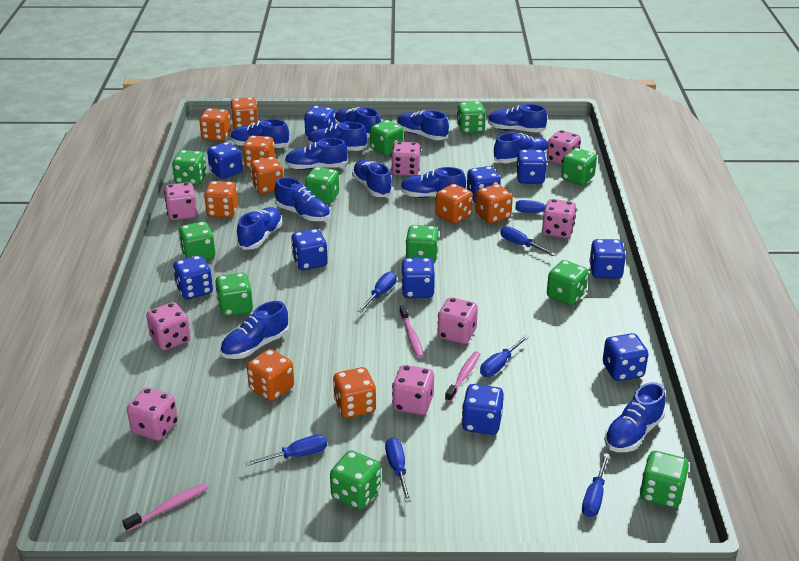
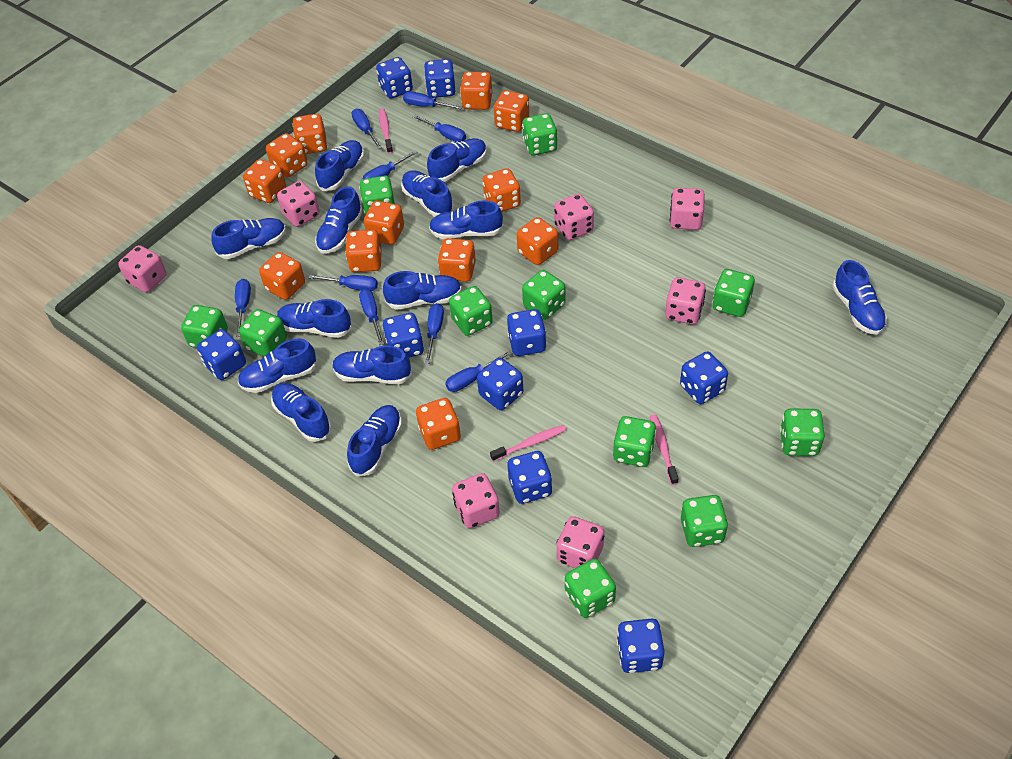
blue dice: 10 -> 9
blue screwdriver: 7 -> 9
orange dice: 9 -> 12
pink dice: 8 -> 7

